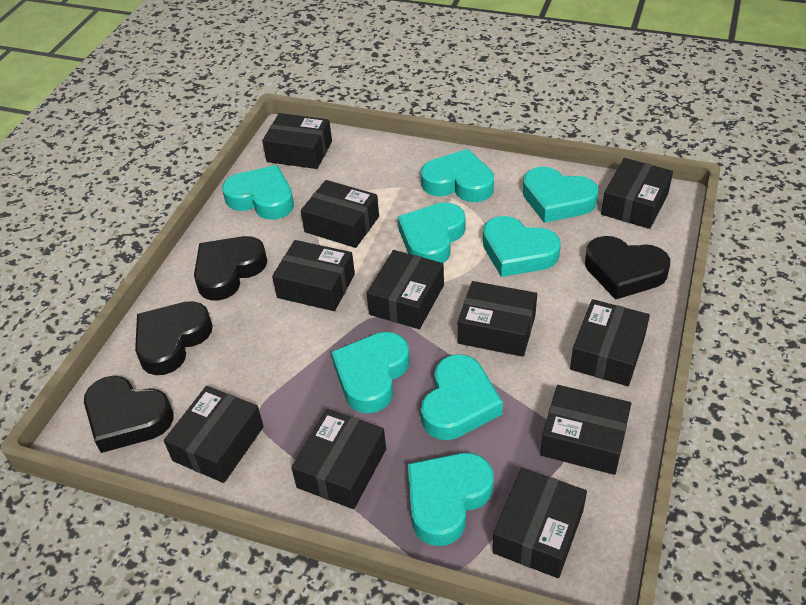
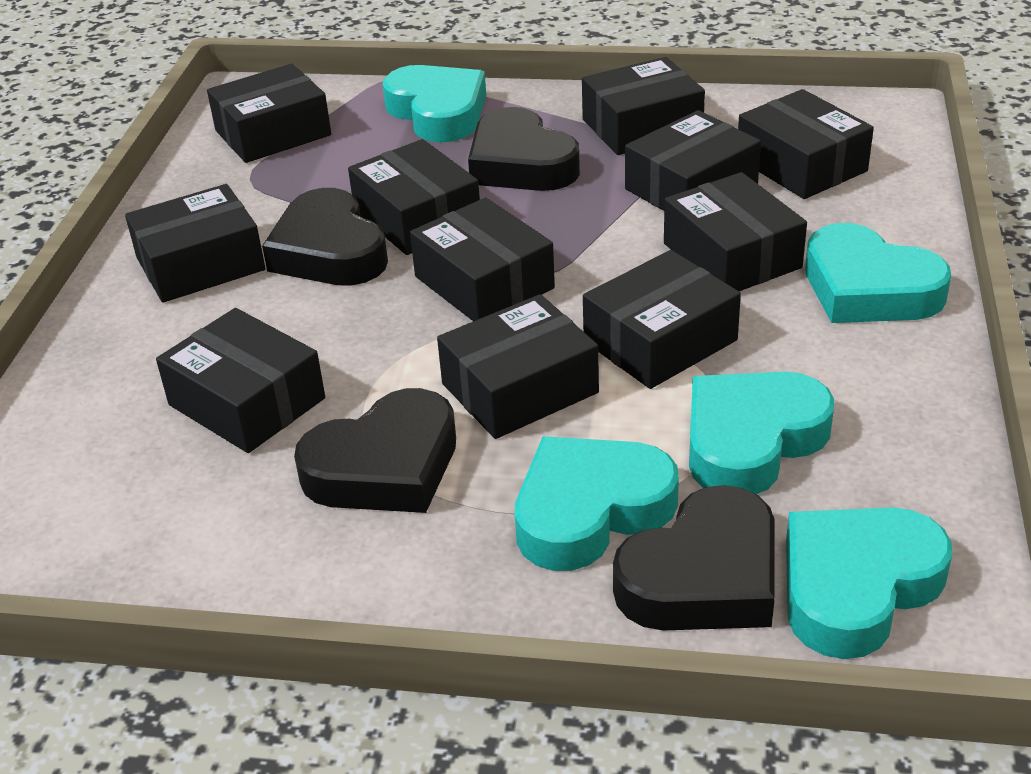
turquoise heart: 8 -> 5

